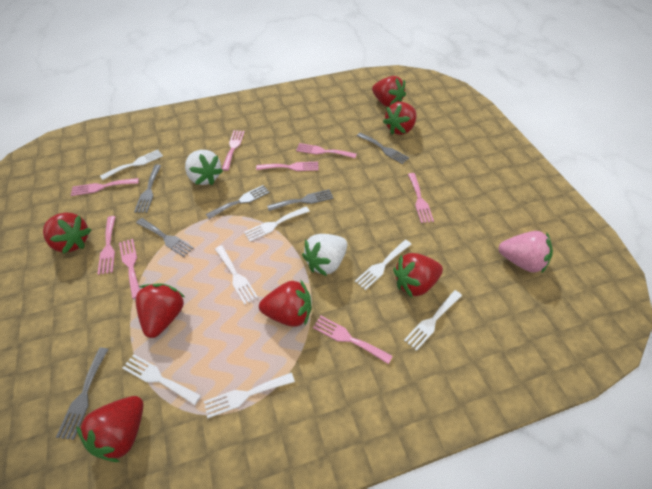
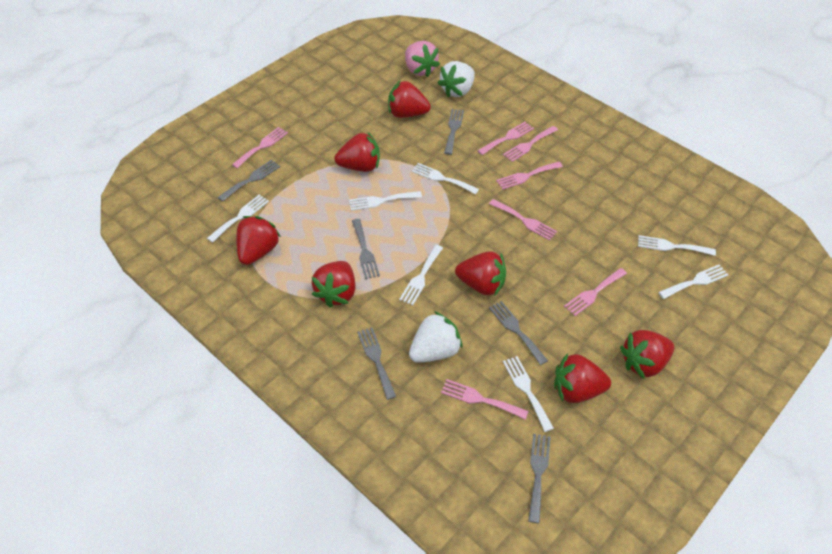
pink fork: 8 -> 7

